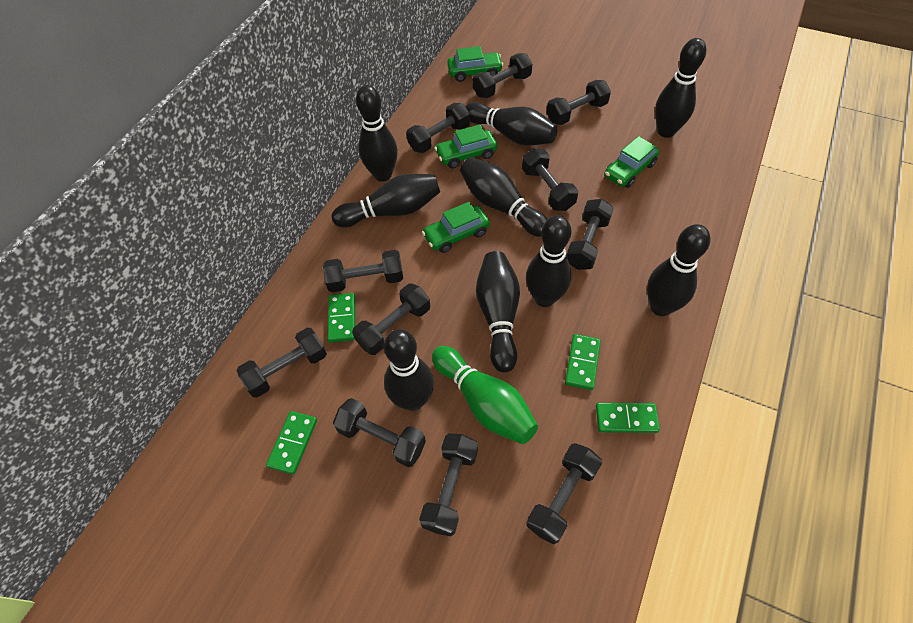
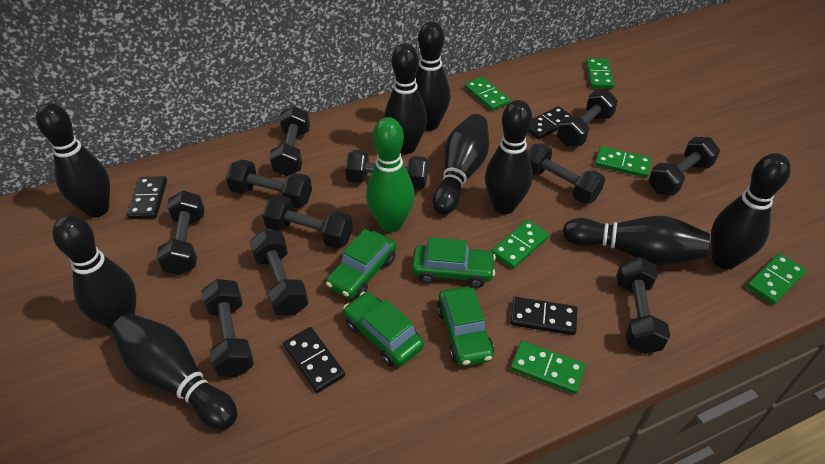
black domino: 0 -> 4
green domino: 4 -> 6

